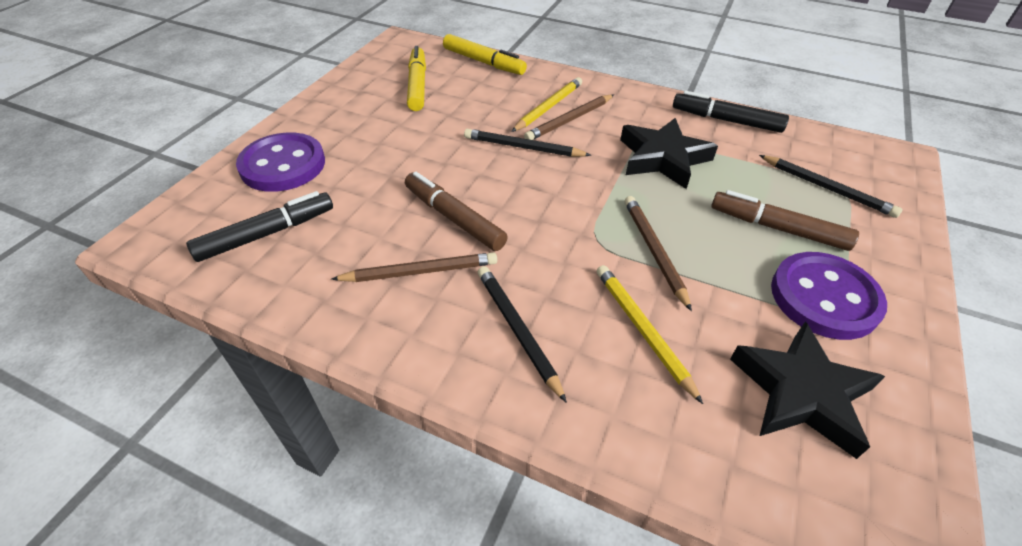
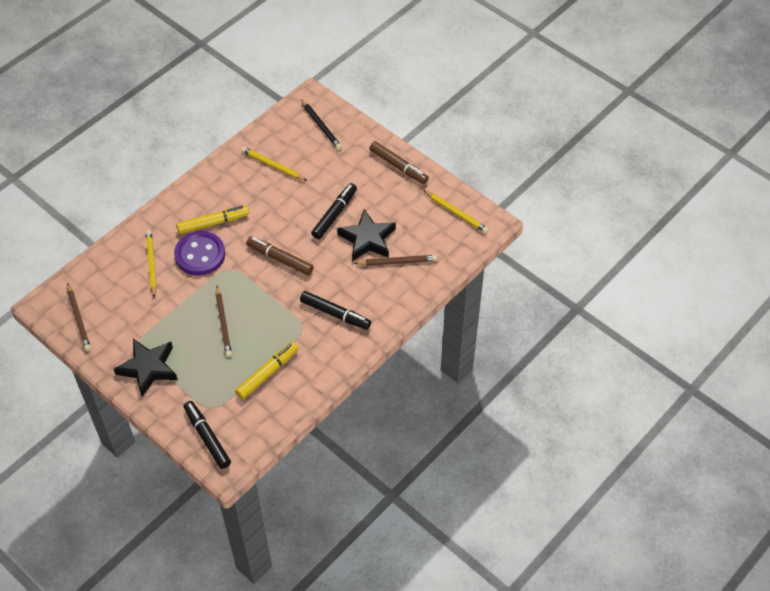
black marker: 2 -> 3
black pencil: 3 -> 1
purple button: 2 -> 1
yellow pencil: 2 -> 3

